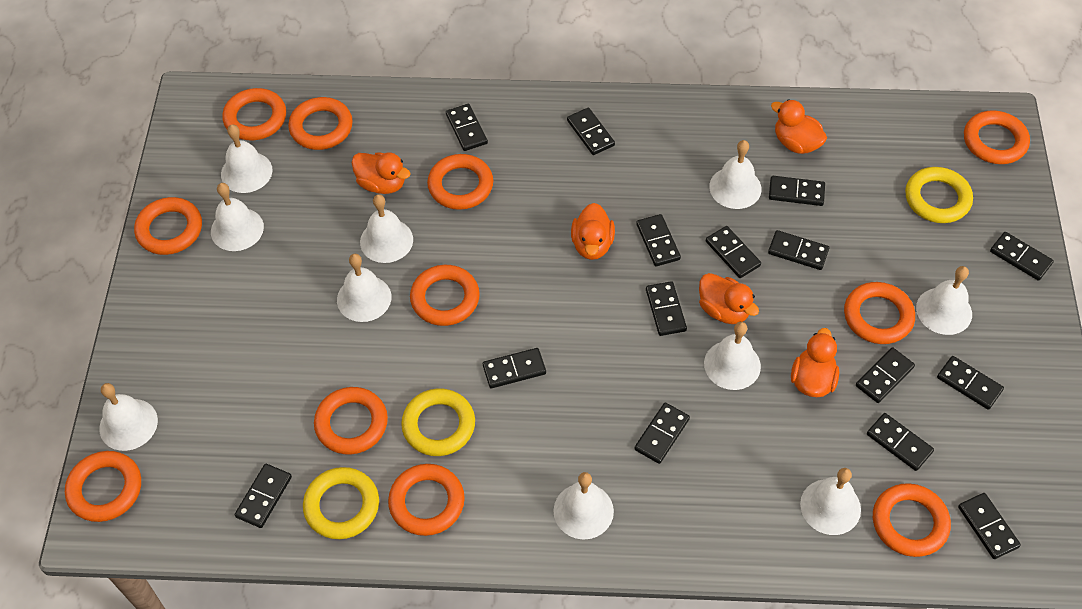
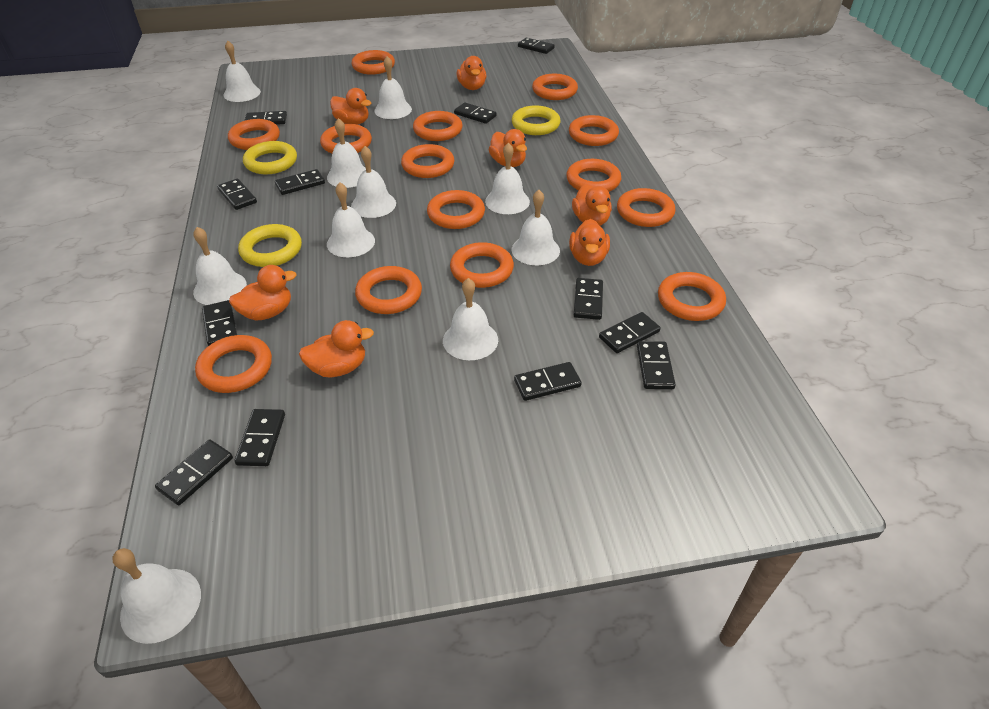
black domino: 15 -> 12
orange duck: 5 -> 7
orange ring: 11 -> 14

